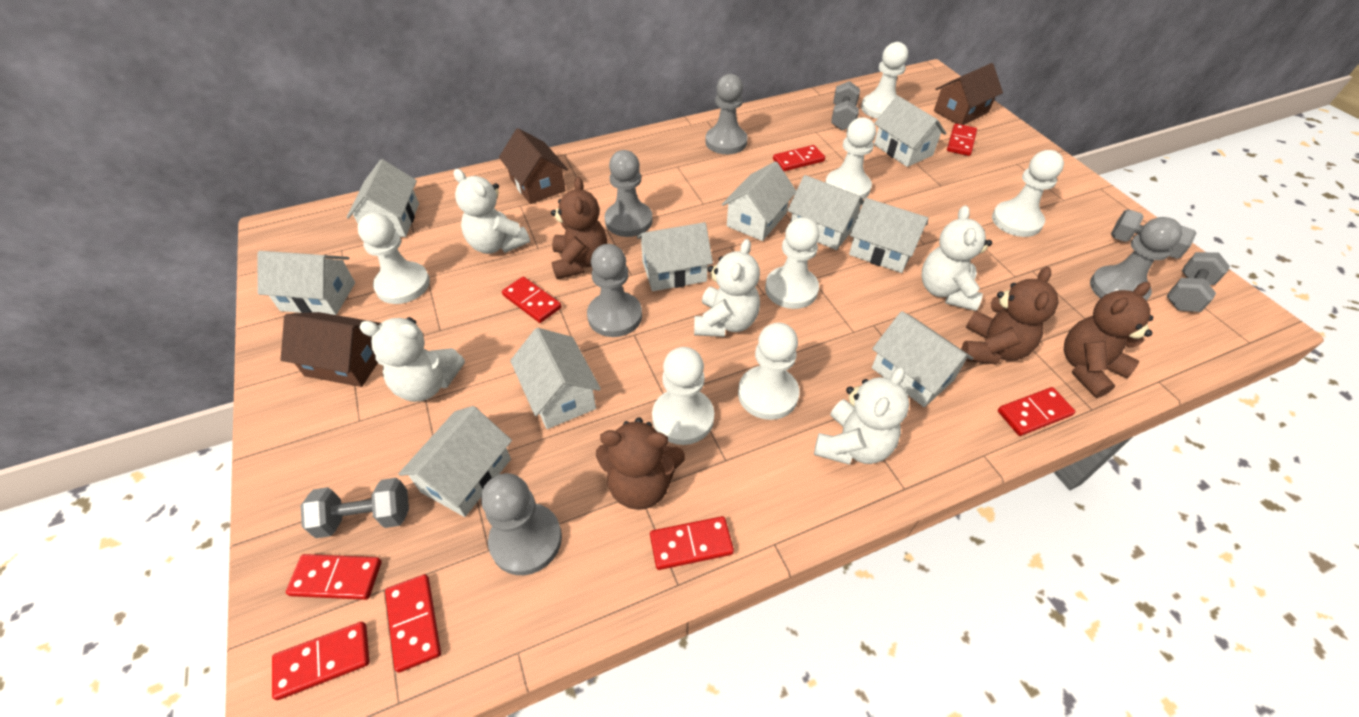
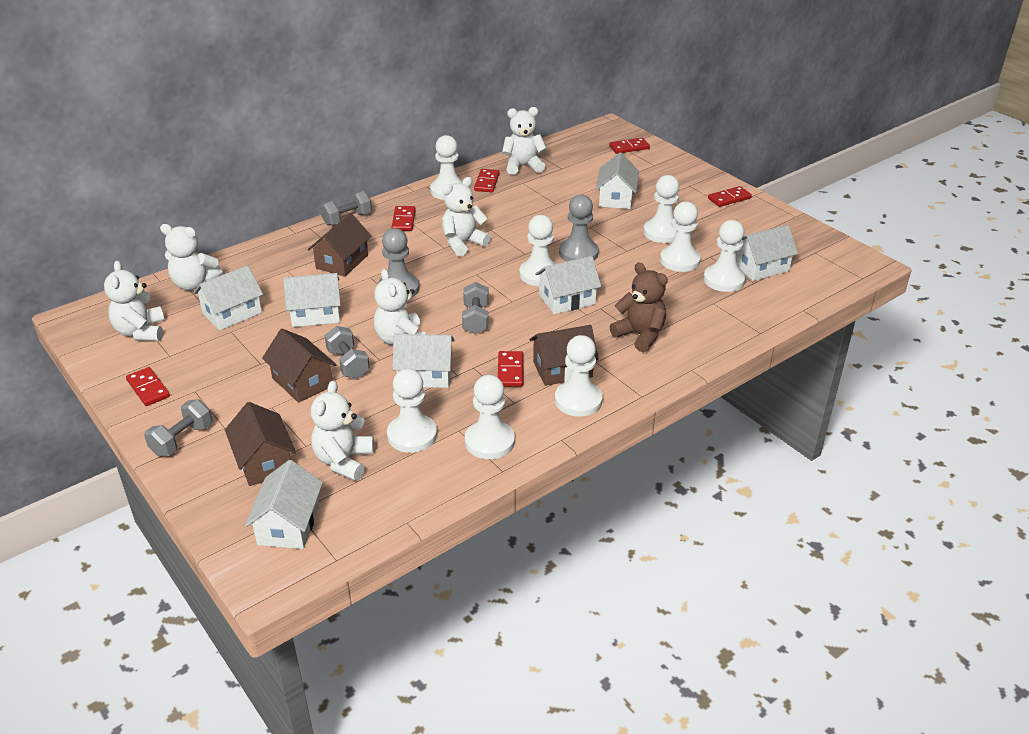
brown house: 3 -> 4
brown teddy bear: 4 -> 1
grey pawn: 5 -> 2
red domino: 8 -> 6
white house: 10 -> 7
white pawn: 7 -> 8
white teddy bear: 5 -> 6

